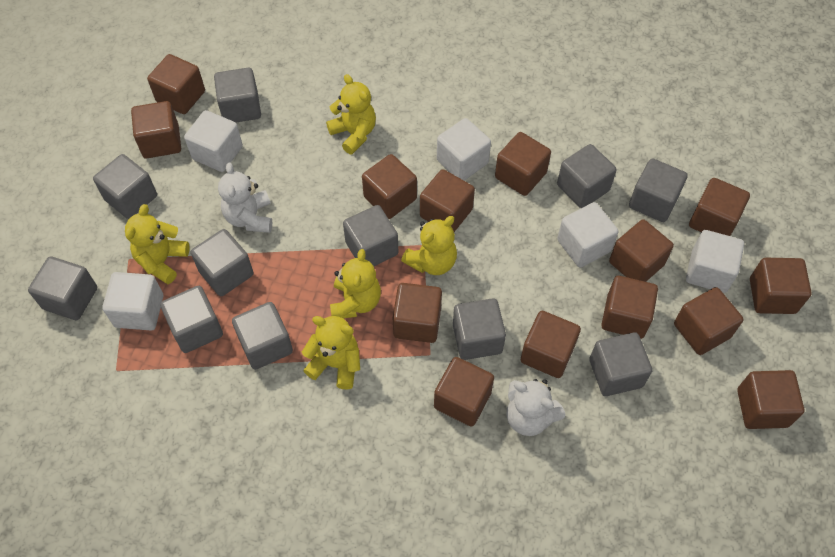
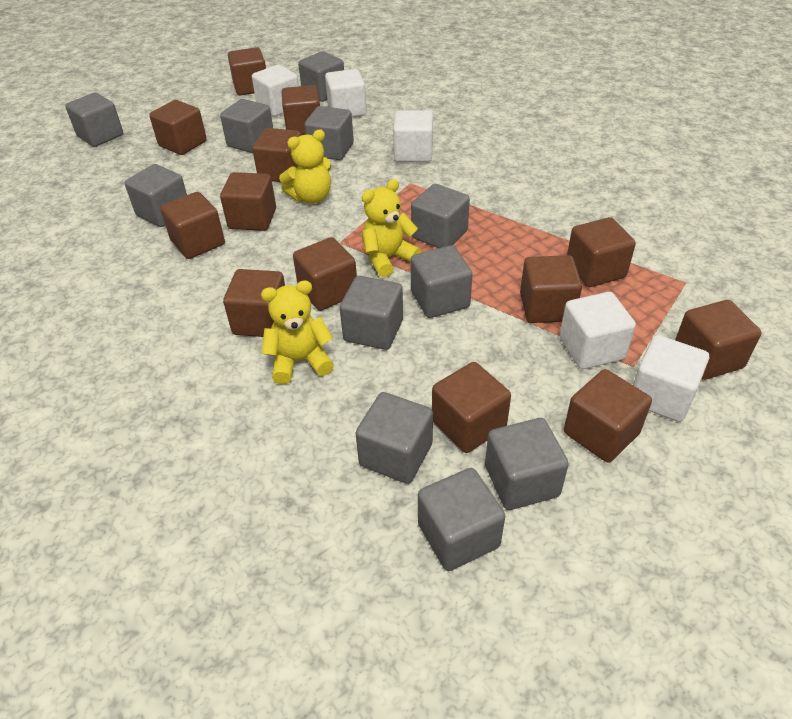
brown cube: 14 -> 13
white teddy bear: 2 -> 0
yellow teddy bear: 5 -> 3

